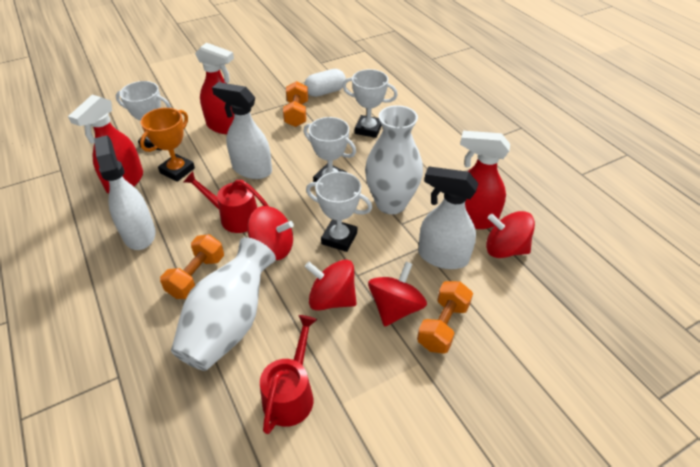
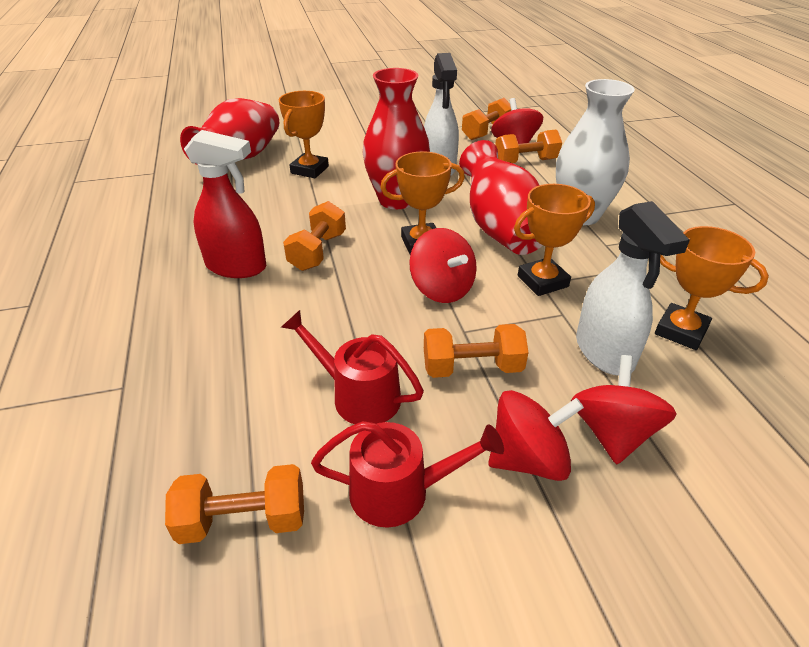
orange dumbbell: 3 -> 5
orange trophy: 1 -> 4
red spray bottle: 3 -> 1
red vase: 0 -> 3
white capsule: 1 -> 0
white spray bottle: 3 -> 2
white trophy: 4 -> 0
white vase: 2 -> 1

